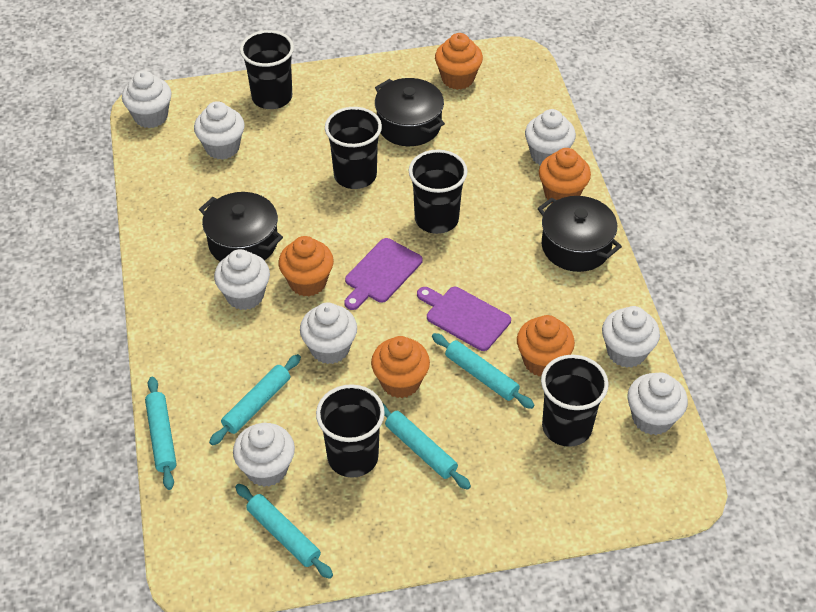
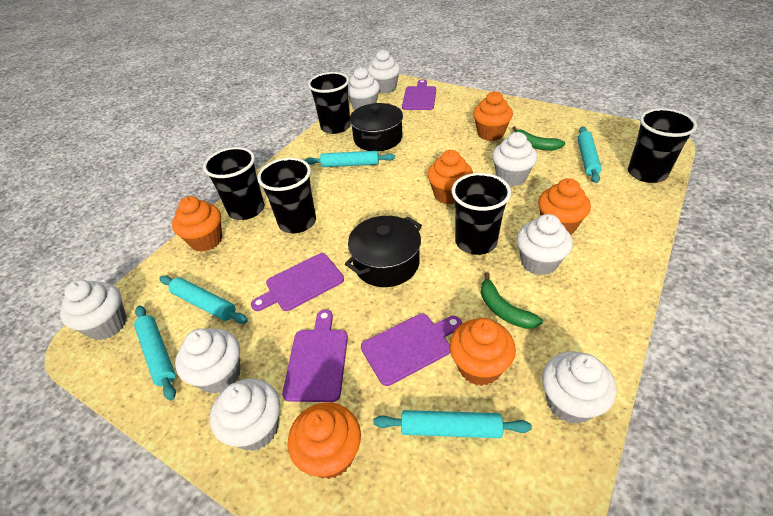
black pot: 3 -> 2
green banana: 0 -> 2
orange cupcake: 5 -> 6
purple cutting board: 2 -> 4

